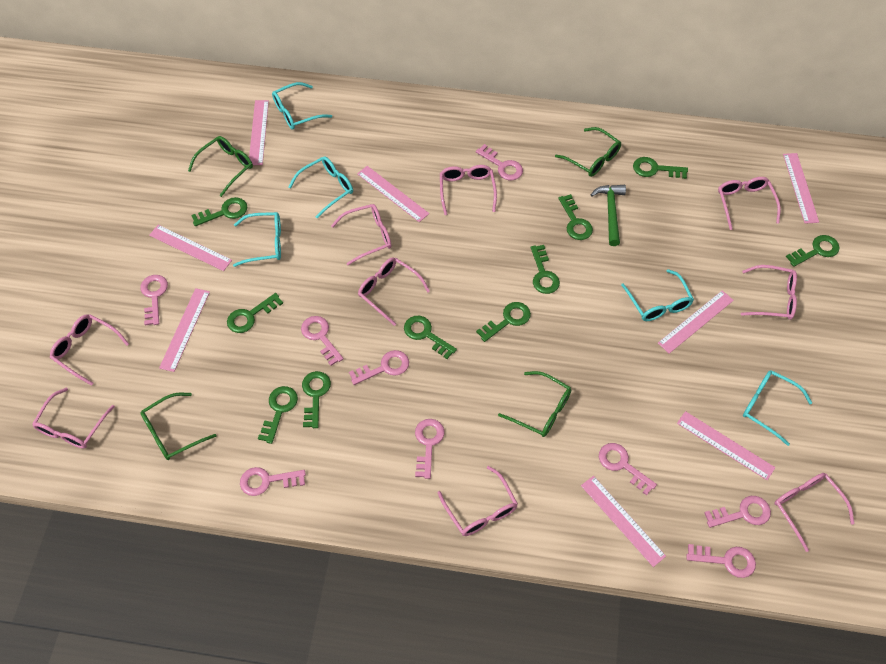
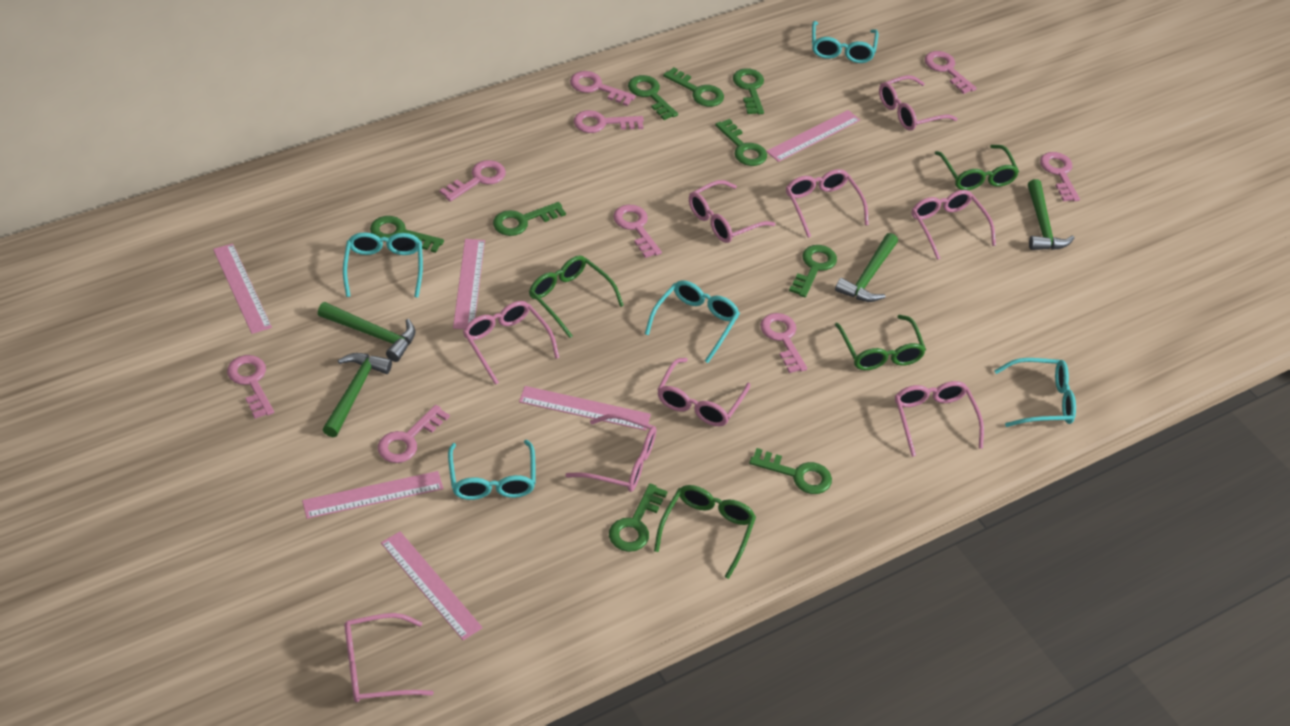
green hammer: 1 -> 4
green key: 10 -> 9
pink ruler: 8 -> 6

